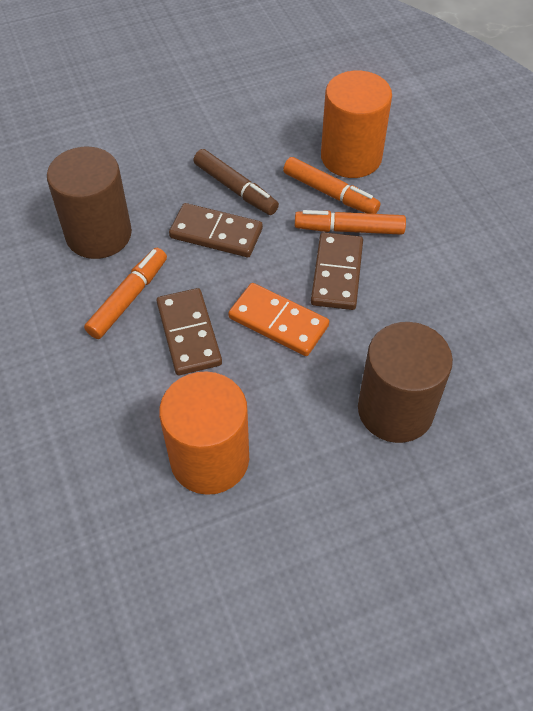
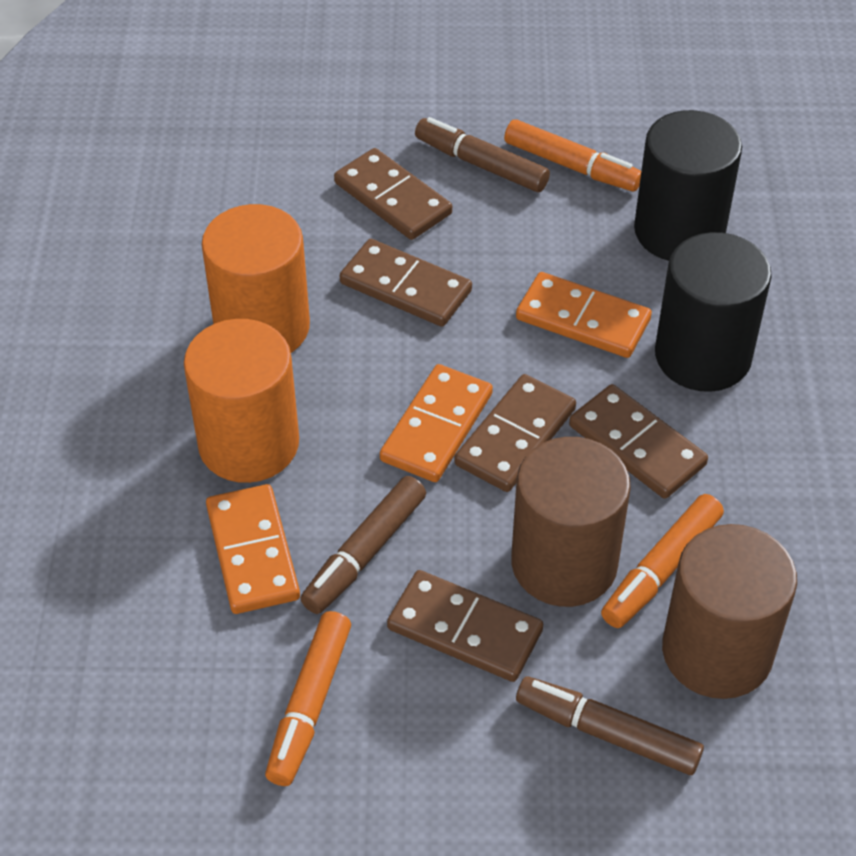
black cylinder: 0 -> 2
brown domino: 3 -> 5
brown marker: 1 -> 3
orange domino: 1 -> 3

